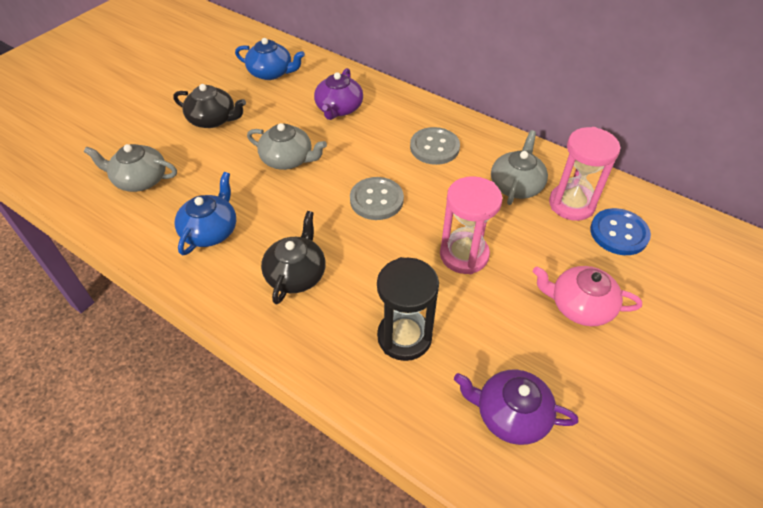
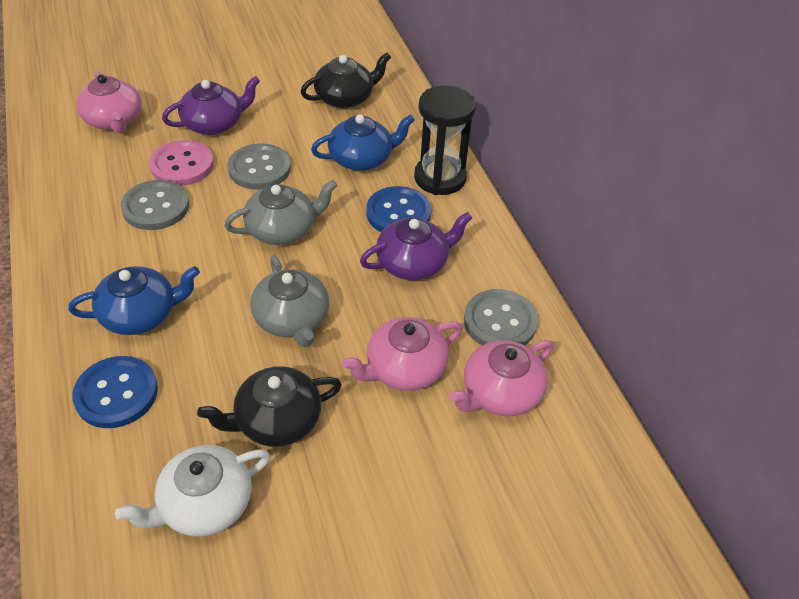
blue button: 1 -> 2
grey button: 2 -> 3
grey teapot: 3 -> 2
pink button: 0 -> 1
pink hourglass: 2 -> 0
pink teapot: 1 -> 3
white teapot: 0 -> 1

